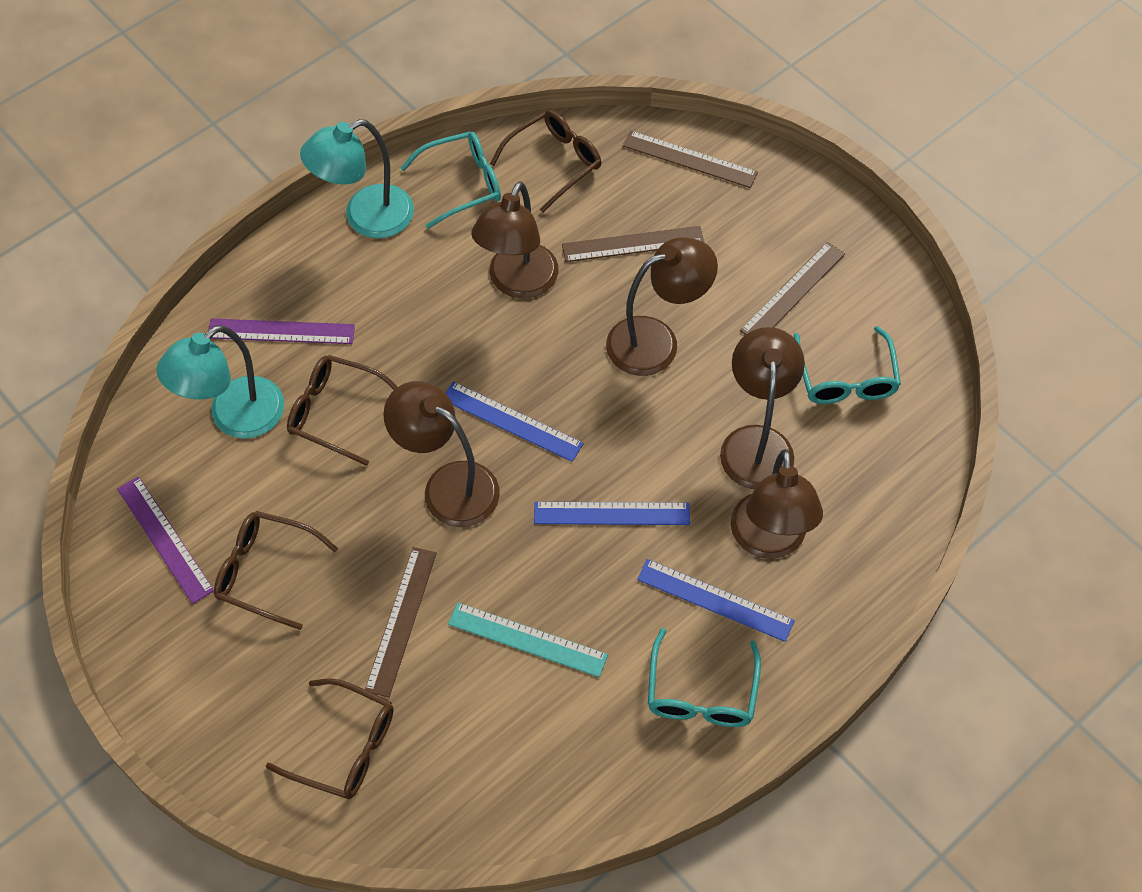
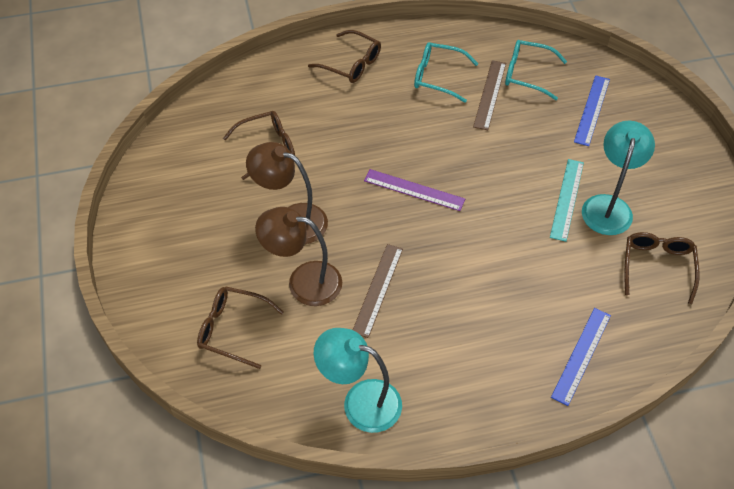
blue ruler: 3 -> 2
brown lamp: 5 -> 2
brown ruler: 4 -> 2
purple ruler: 2 -> 1
turquoise glasses: 3 -> 2

